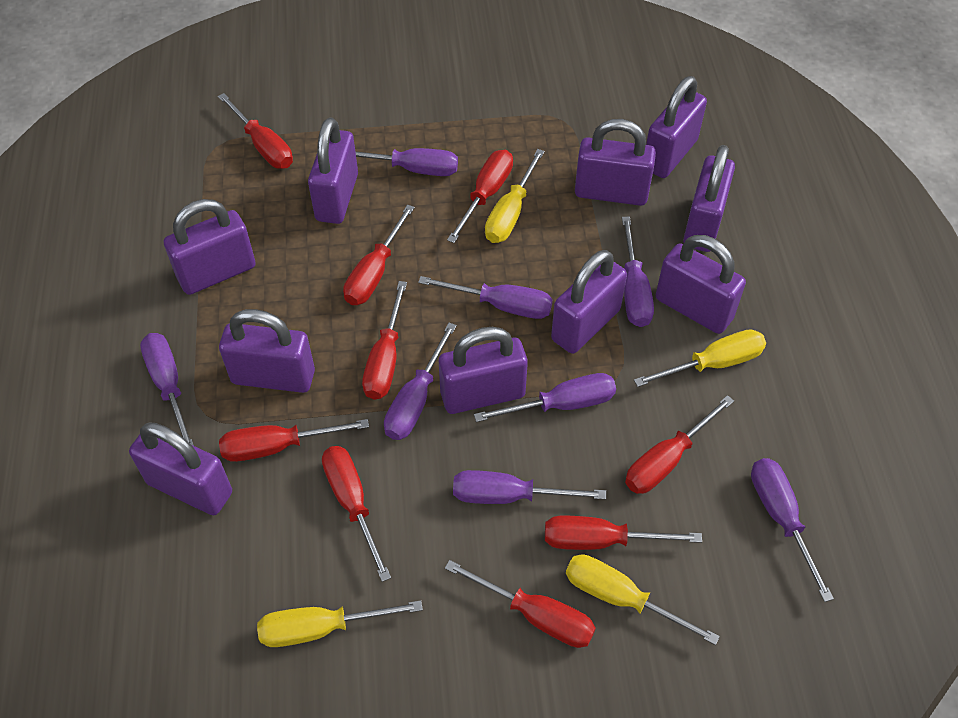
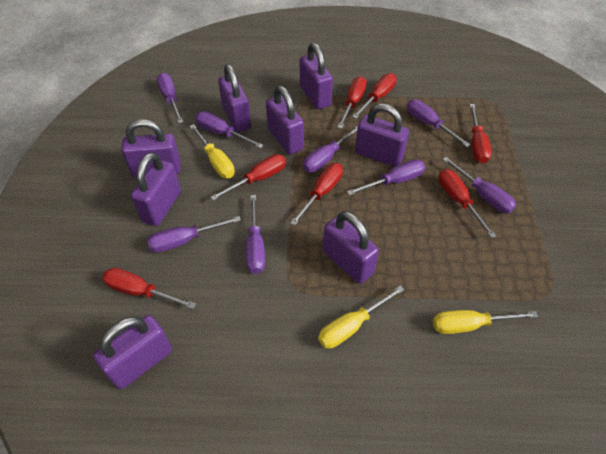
purple padlock: 10 -> 8
red screwdriver: 9 -> 7
yellow screwdriver: 4 -> 3

